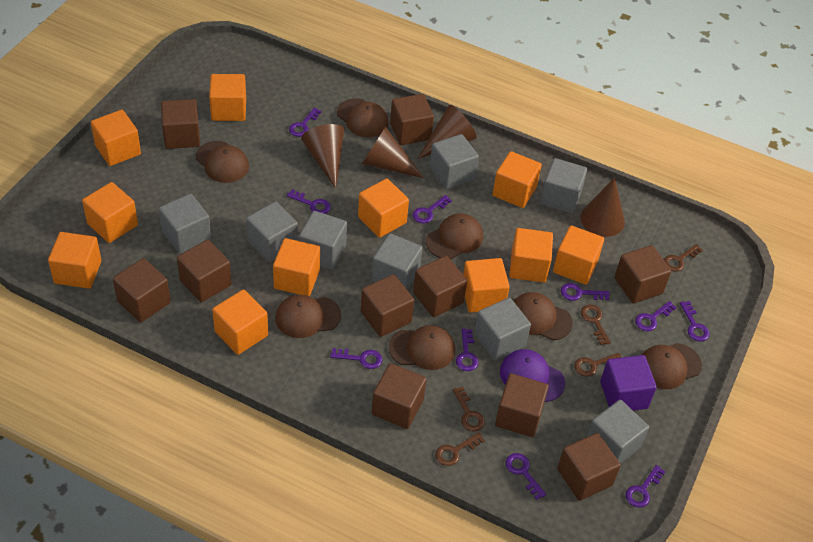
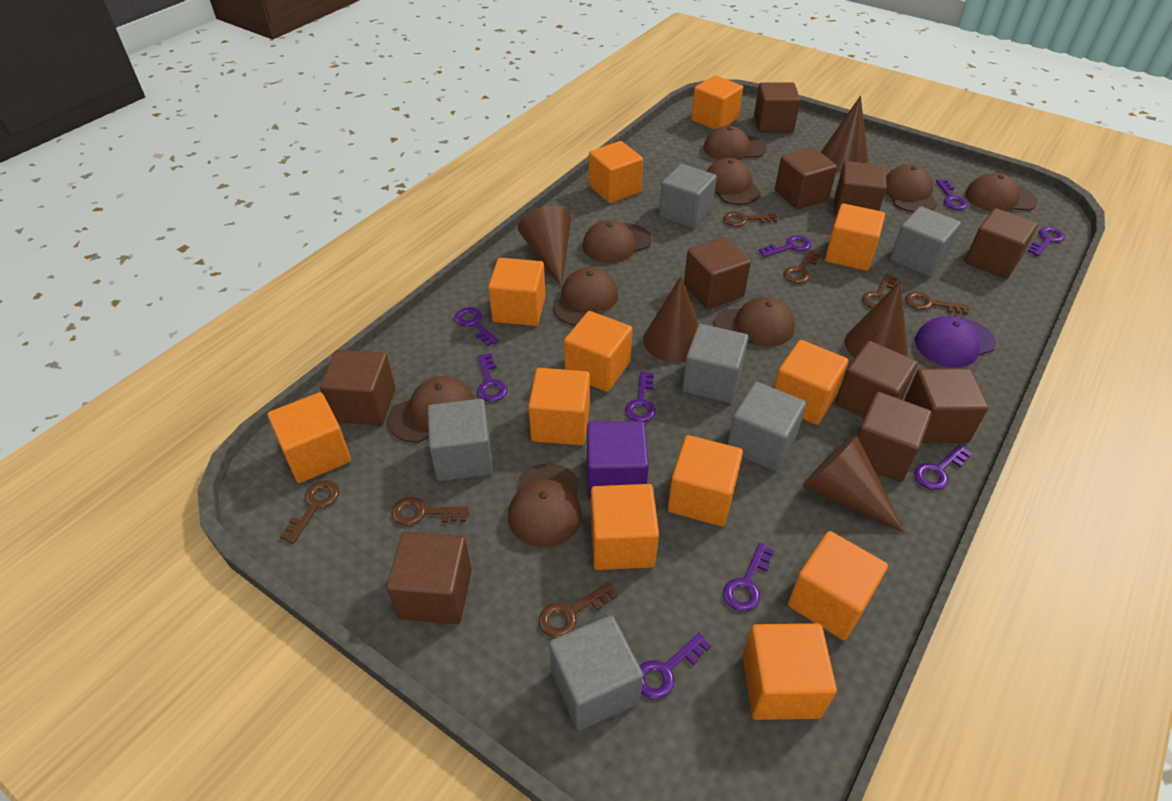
brown cap: 7 -> 9
brown cone: 4 -> 5
brown key: 5 -> 7
grey cube: 8 -> 6
orange cube: 11 -> 12
purple key: 10 -> 9

